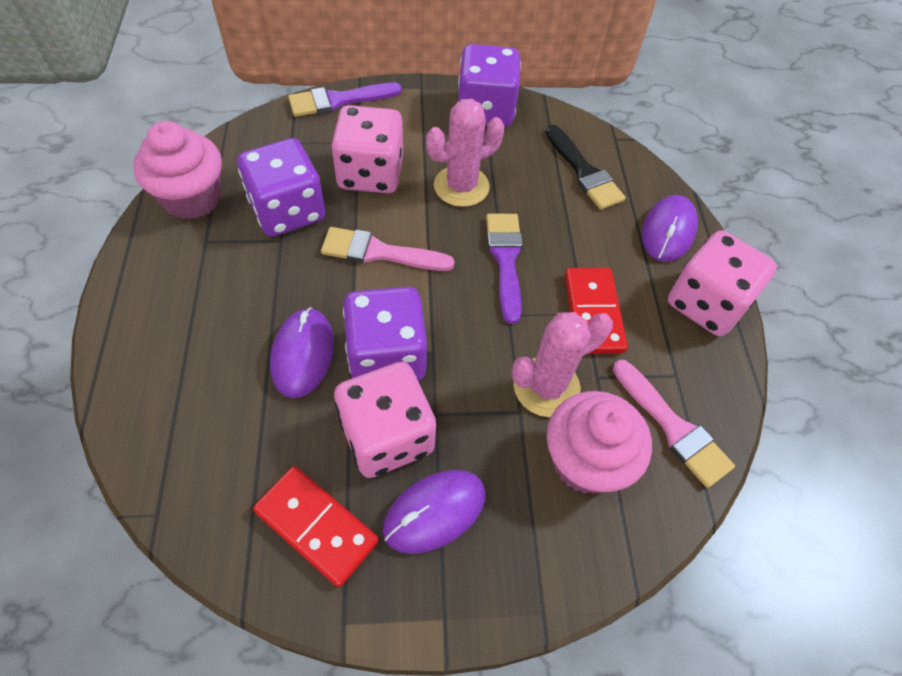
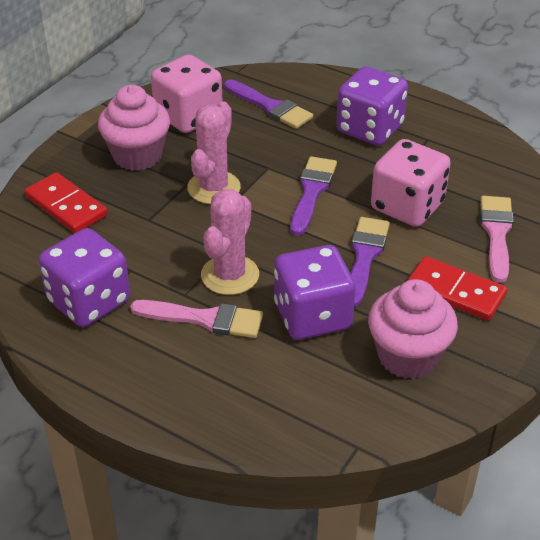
black brush: 1 -> 0
pink dice: 3 -> 2
purple brush: 2 -> 3
purple mouse: 3 -> 0

